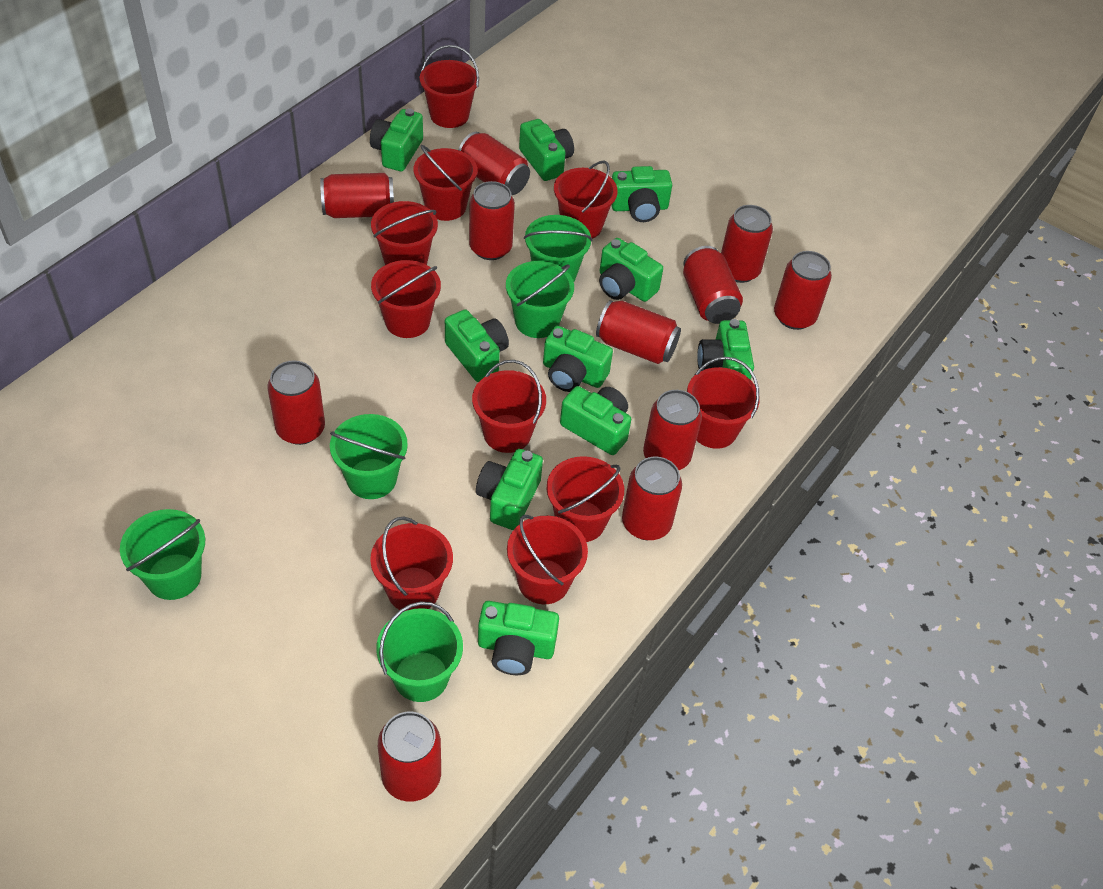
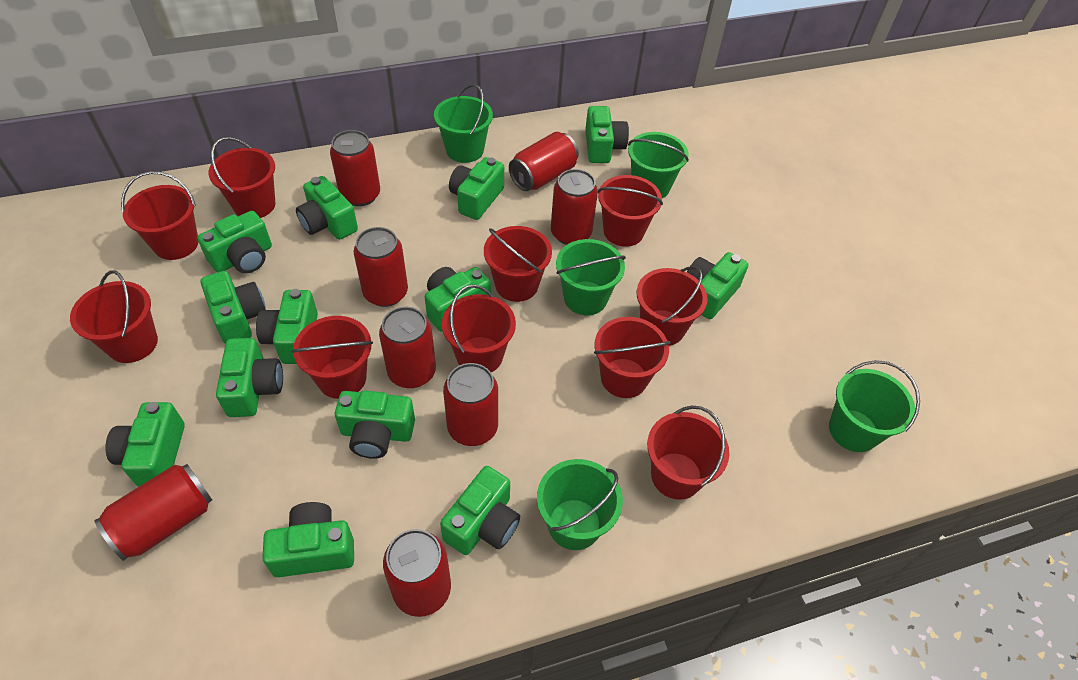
green camera: 10 -> 13
red can: 11 -> 8

